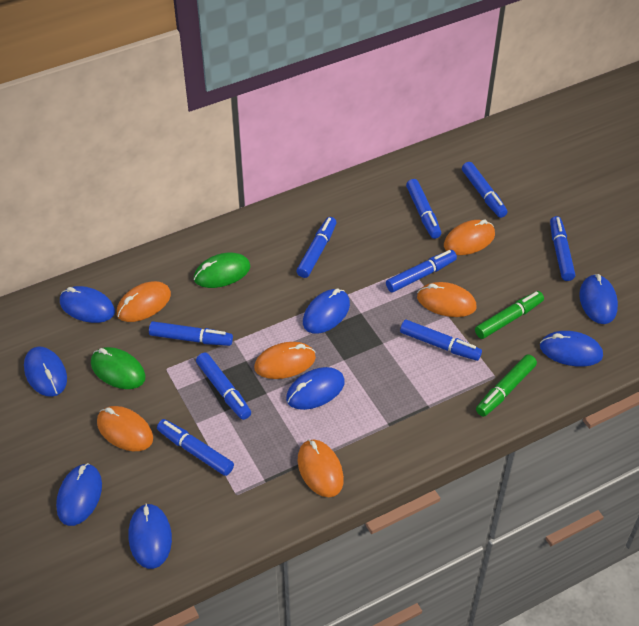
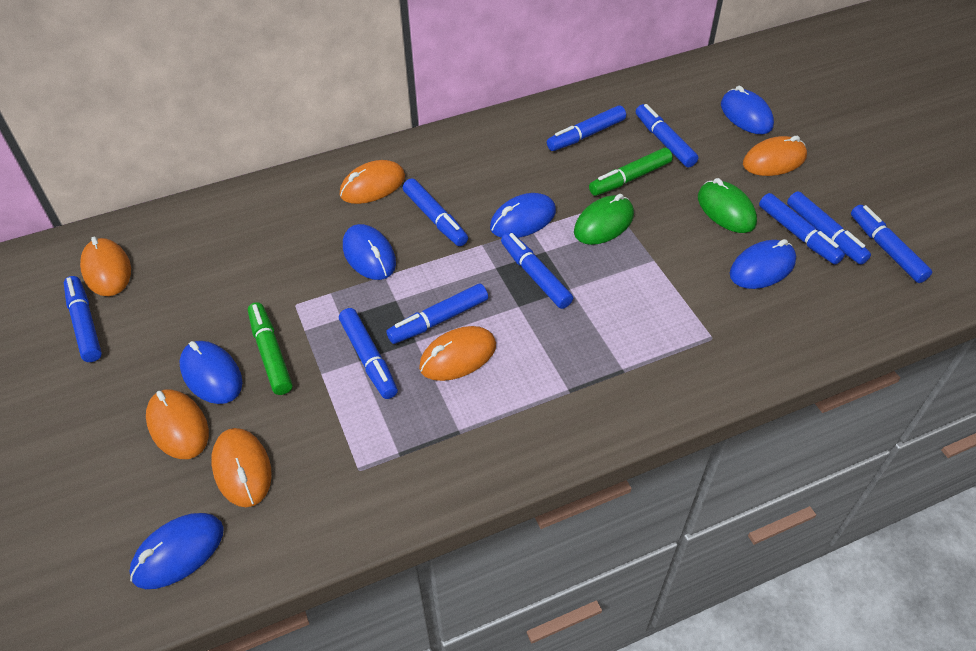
blue marker: 9 -> 10
blue mouse: 8 -> 6

